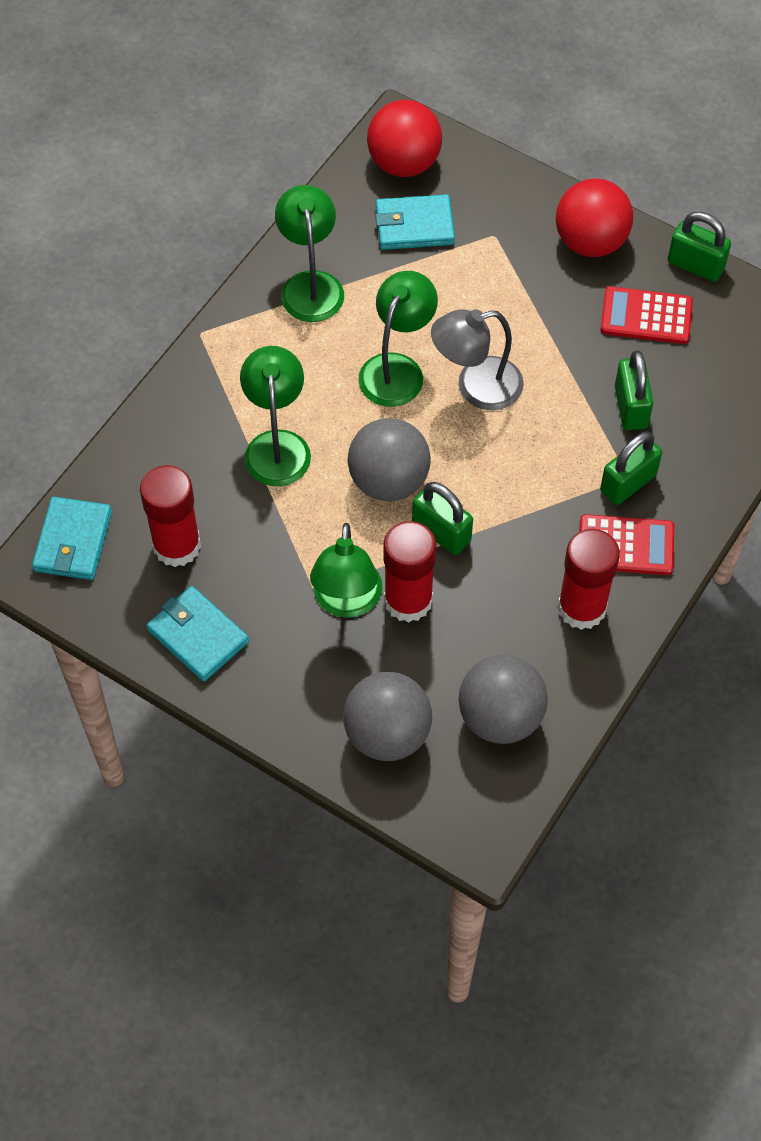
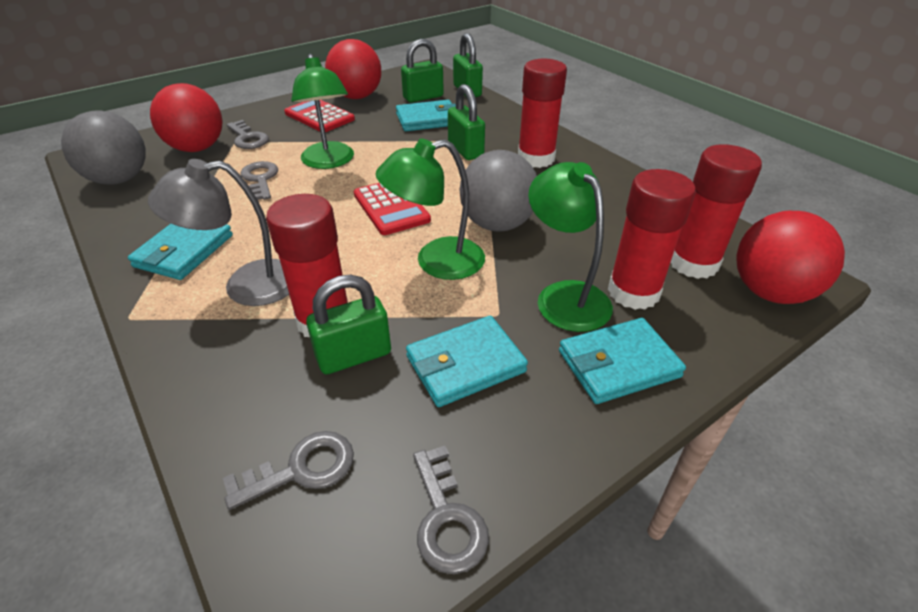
green lamp: 4 -> 3
grey ball: 3 -> 2
grey key: 0 -> 4
red ball: 2 -> 3
red glue stick: 3 -> 4
turquoise wallet: 3 -> 4

